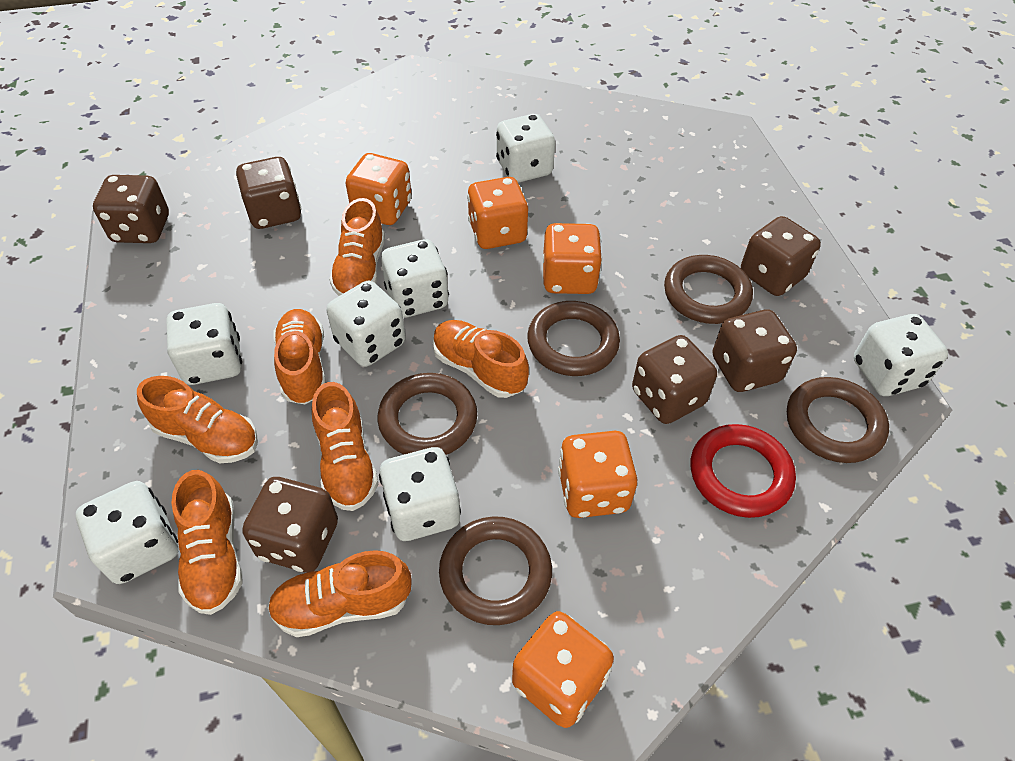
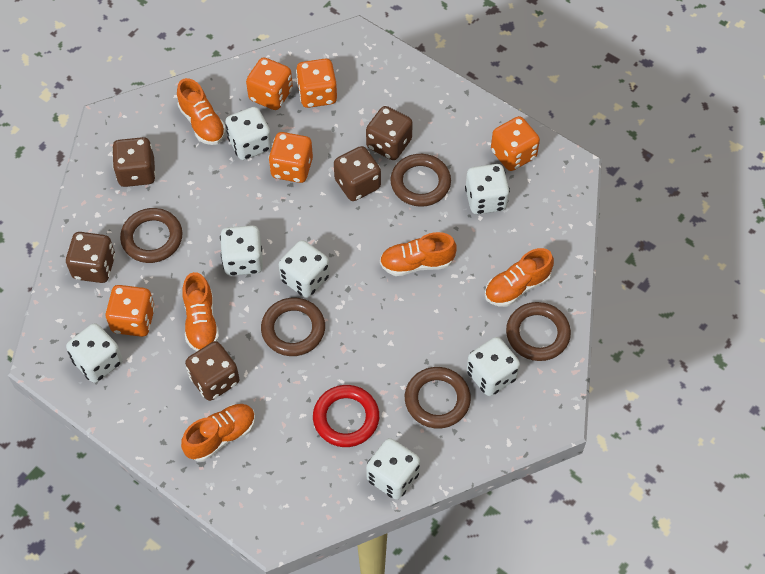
brown dice: 6 -> 5
orange shoe: 7 -> 5

